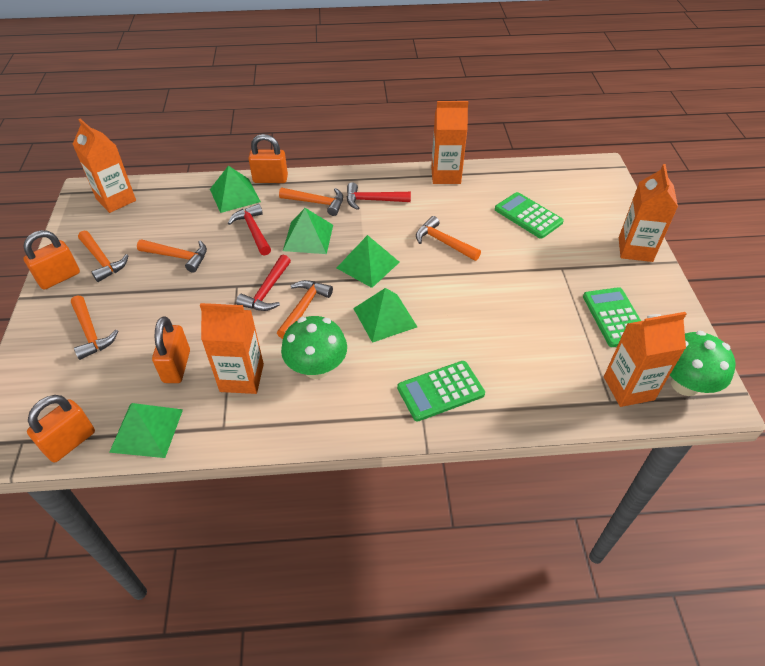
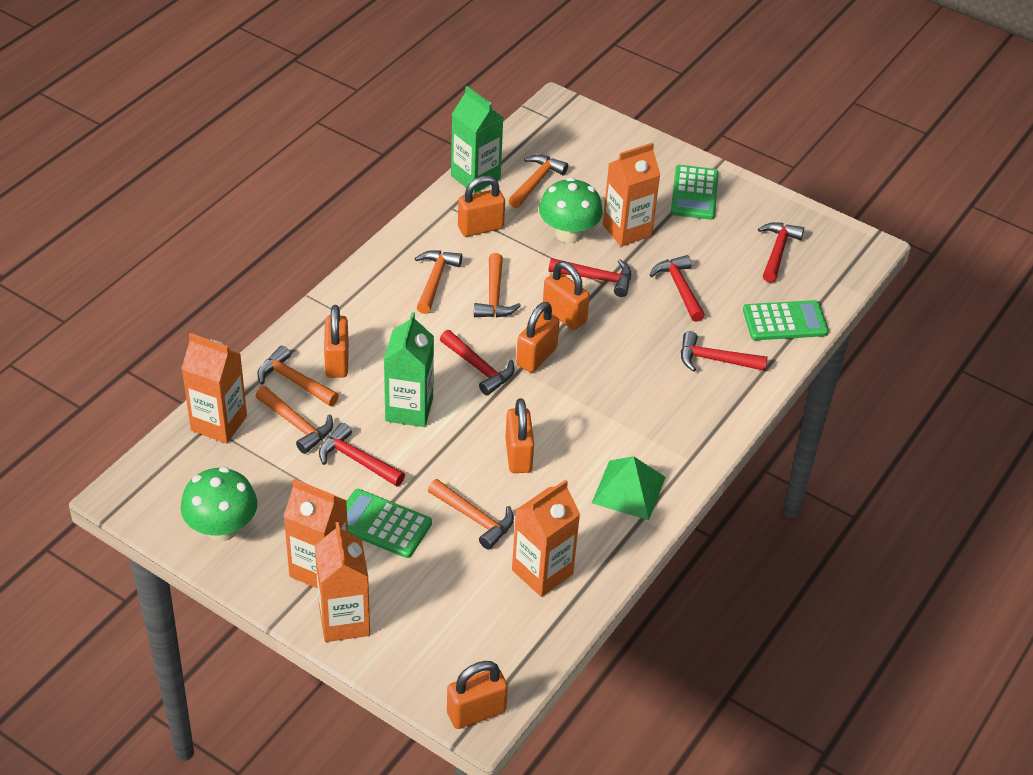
green carton: 0 -> 2
green pyramid: 5 -> 1
orange padlock: 4 -> 6
red hammer: 3 -> 6

